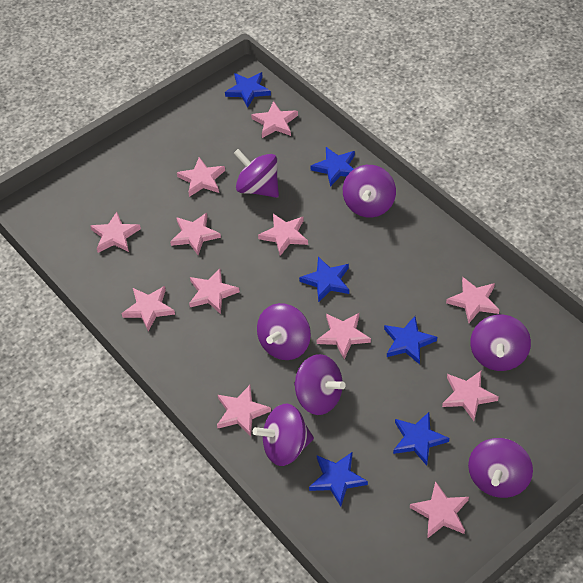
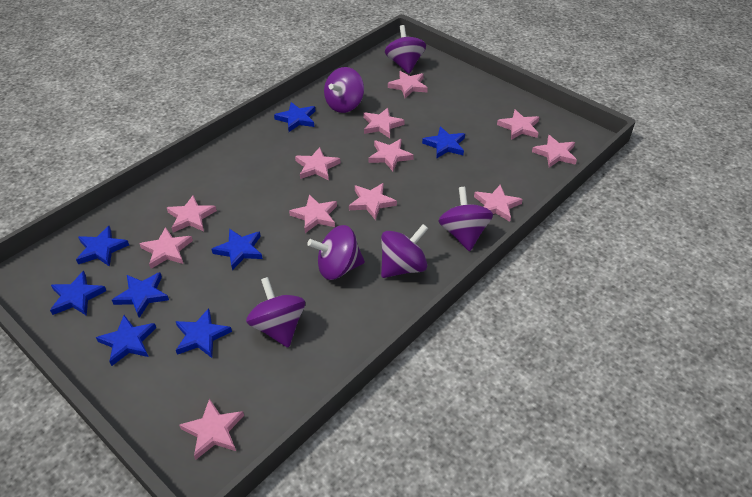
blue star: 6 -> 8
purple spinning top: 7 -> 6

